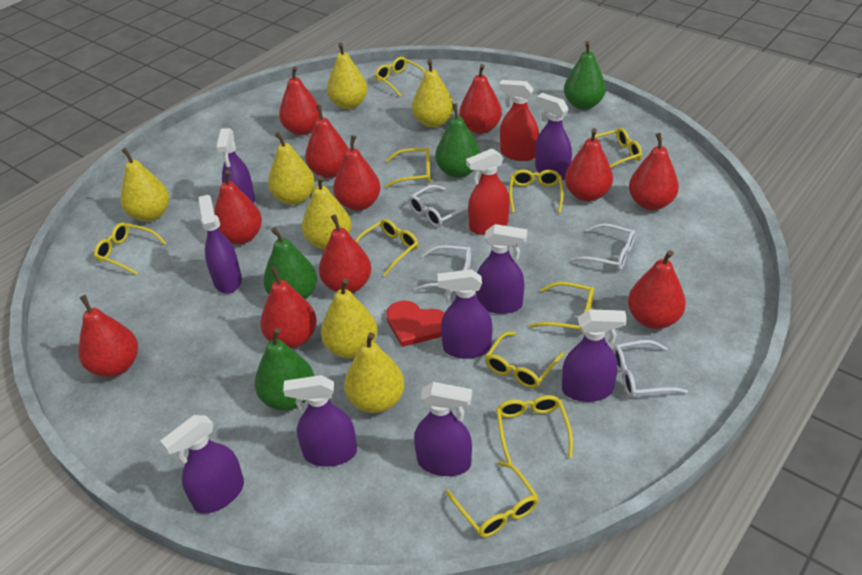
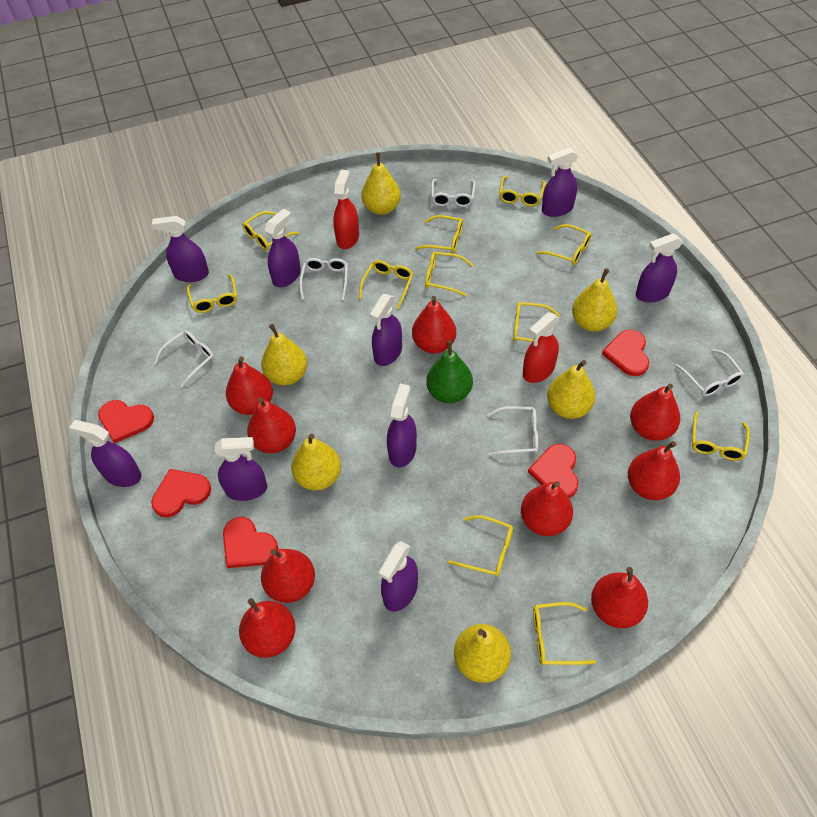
green pear: 4 -> 1
red heart: 1 -> 5
red pear: 11 -> 9
white glasses: 4 -> 5
yellow glasses: 10 -> 11
yellow pear: 7 -> 6

